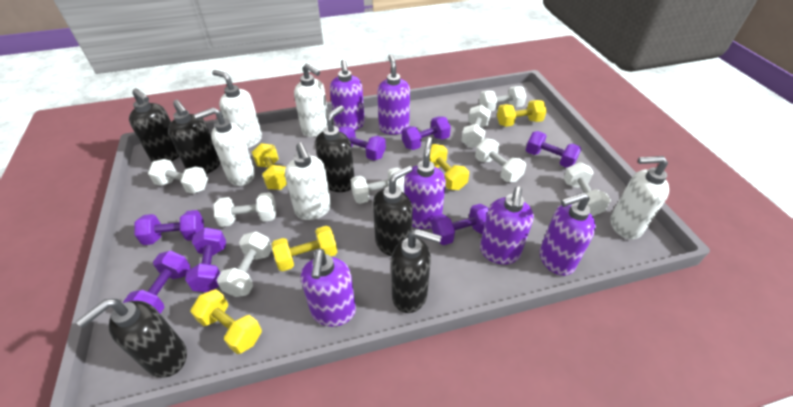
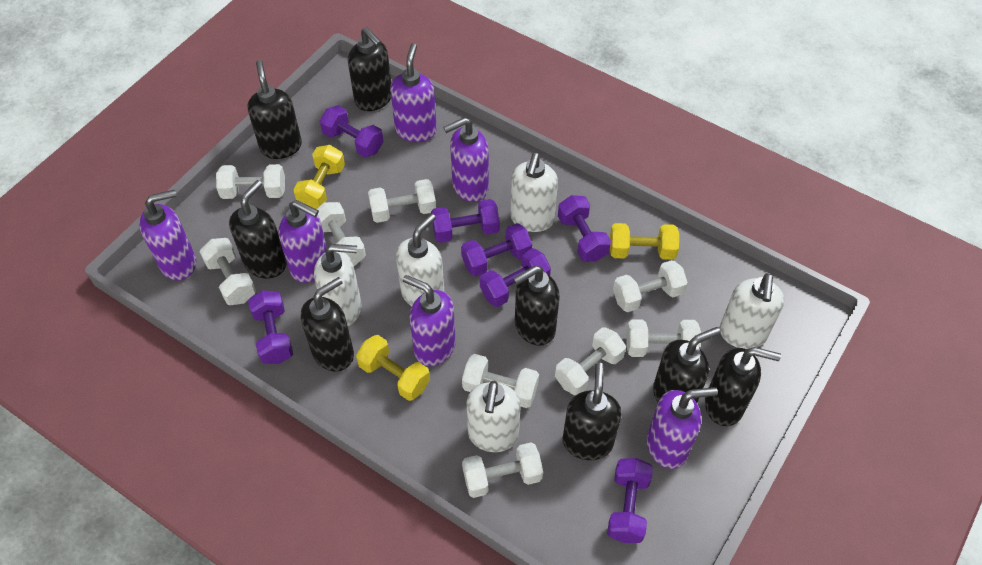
black soap dispenser: 6 -> 8
white dumbbell: 8 -> 9
yellow dumbbell: 5 -> 3

